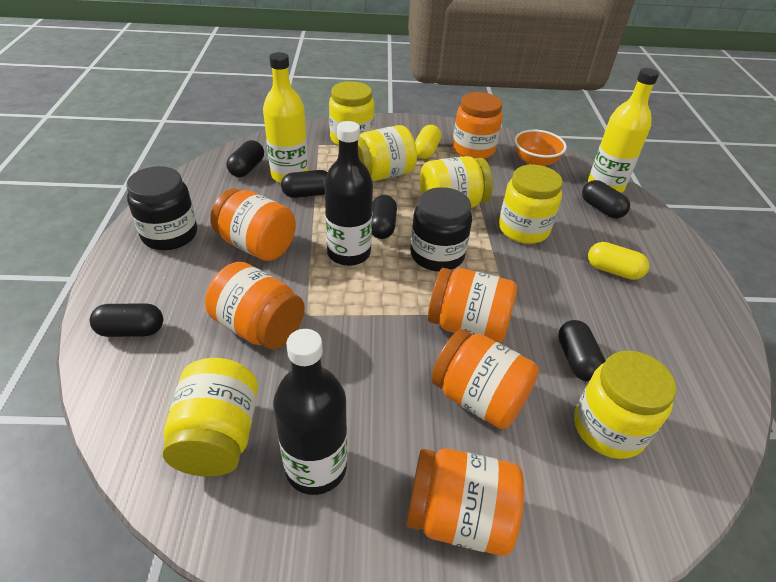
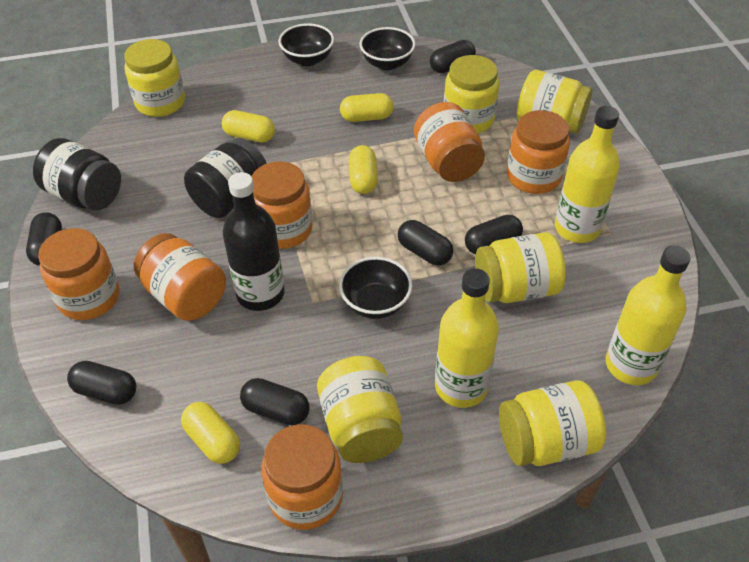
black bottle: 2 -> 1
black bowl: 0 -> 3
orange bowl: 1 -> 0
yellow bottle: 2 -> 3
yellow capsule: 2 -> 4

